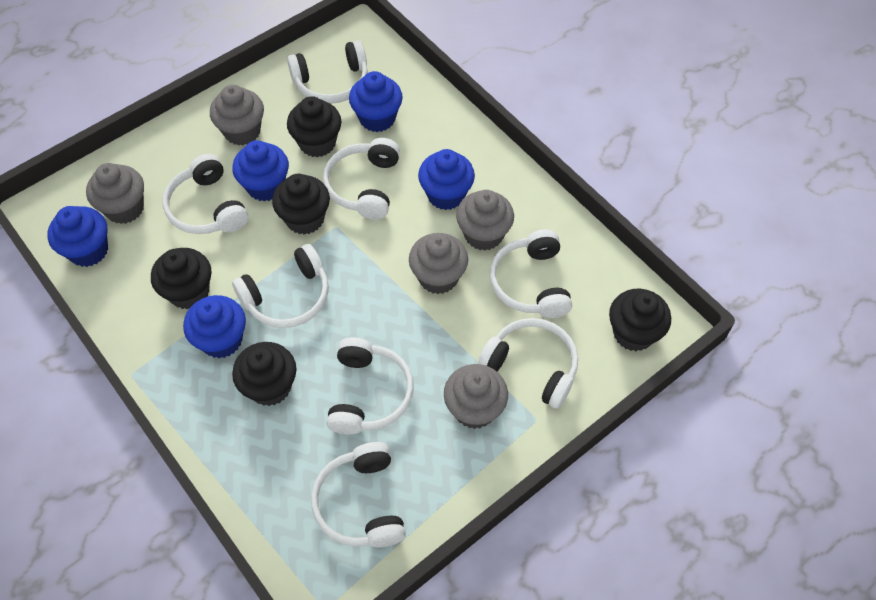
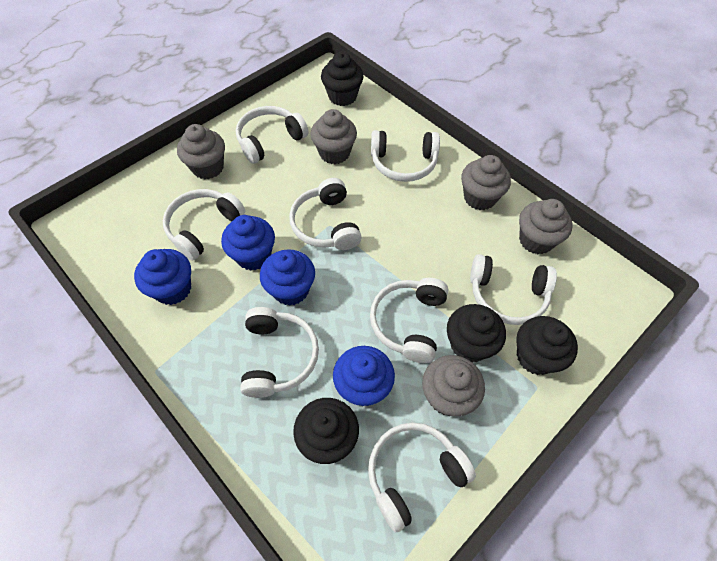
black cupcake: 5 -> 4
blue cupcake: 5 -> 4

